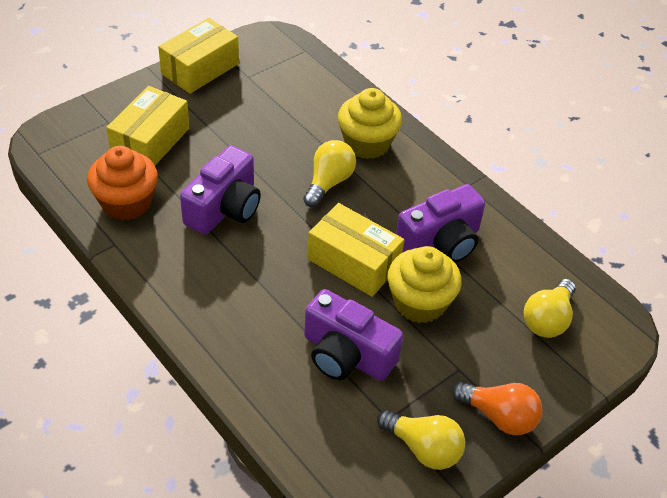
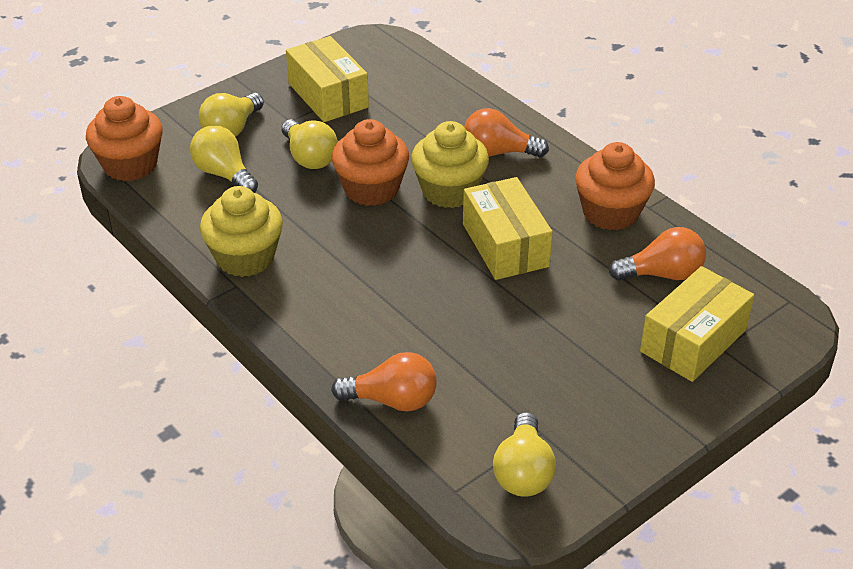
orange cupcake: 1 -> 3
orange light bulb: 1 -> 3
purple camera: 3 -> 0
yellow light bulb: 3 -> 4

